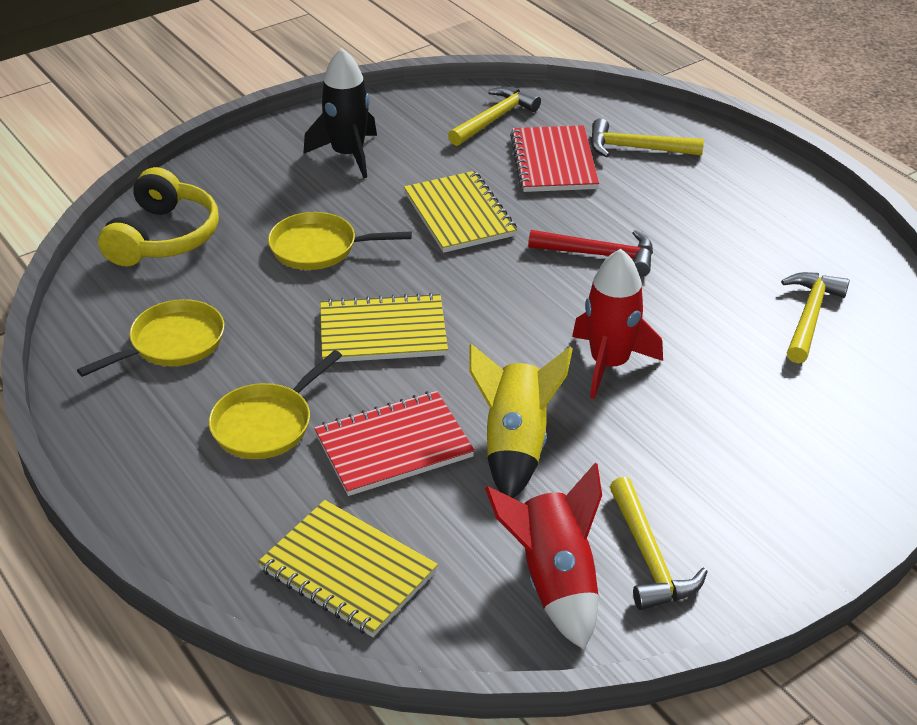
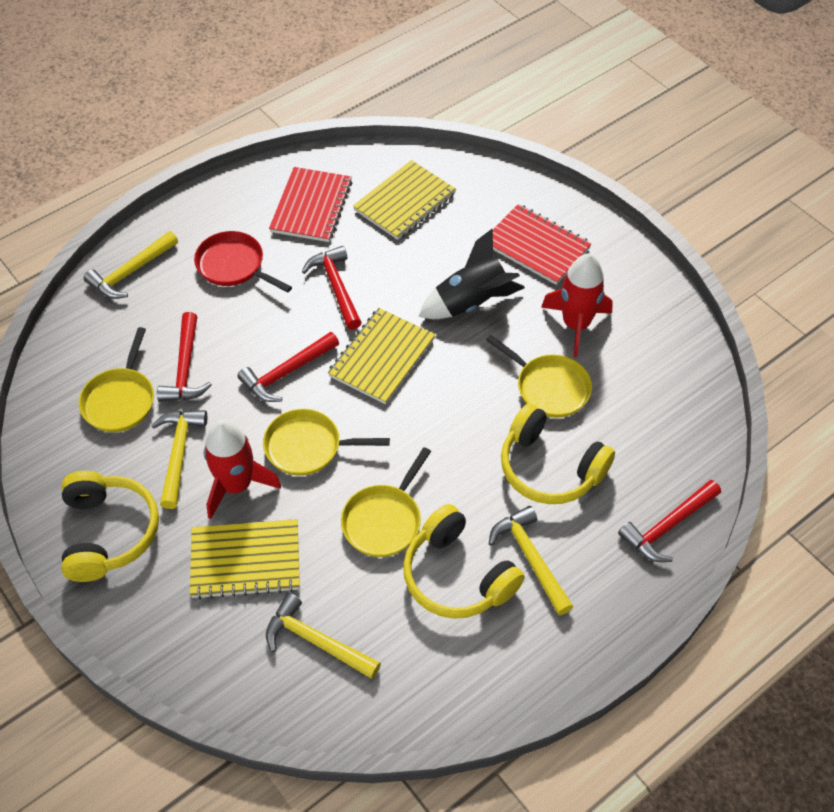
red hammer: 1 -> 4
red pan: 0 -> 1
yellow headphones: 1 -> 3
yellow pan: 3 -> 4
yellow rocket: 1 -> 0

